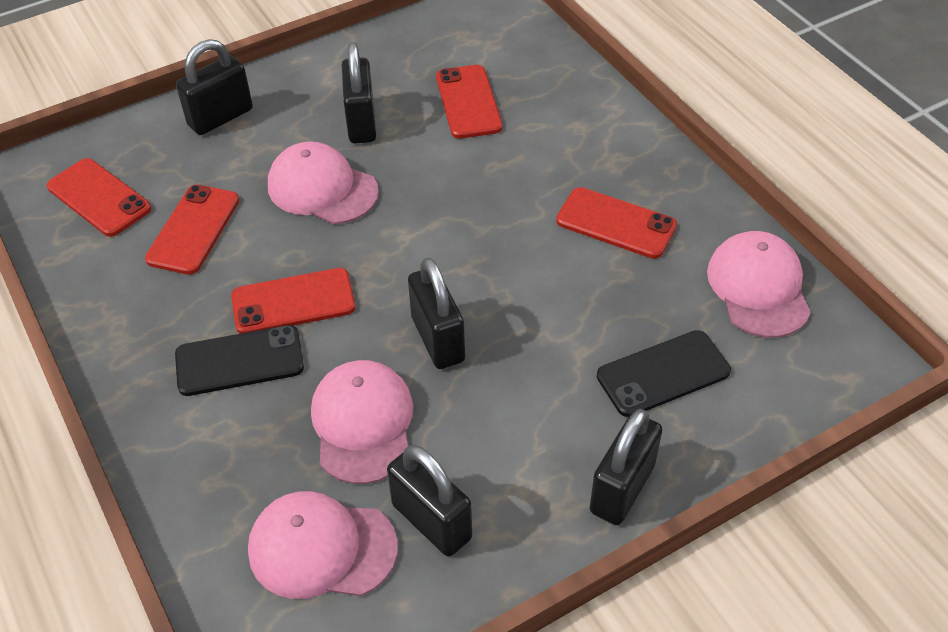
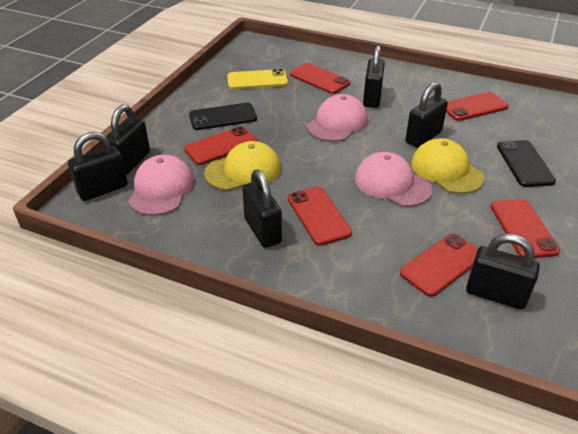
black padlock: 5 -> 6
pink cap: 4 -> 3
red phone: 5 -> 6
yellow cap: 0 -> 2
yellow phone: 0 -> 1

